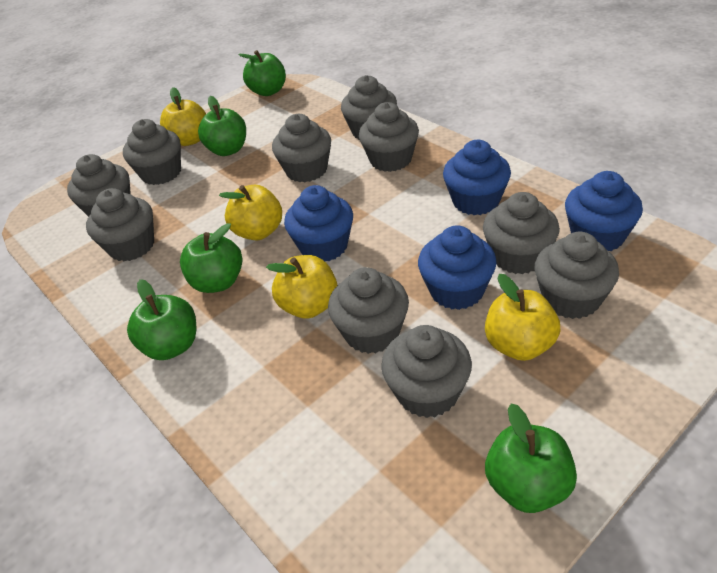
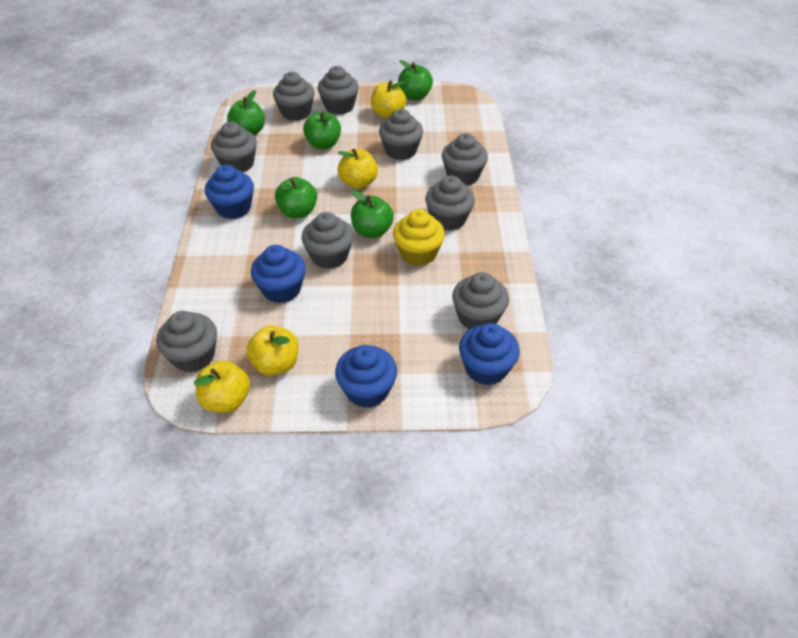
grey cupcake: 10 -> 9
yellow cupcake: 0 -> 1

